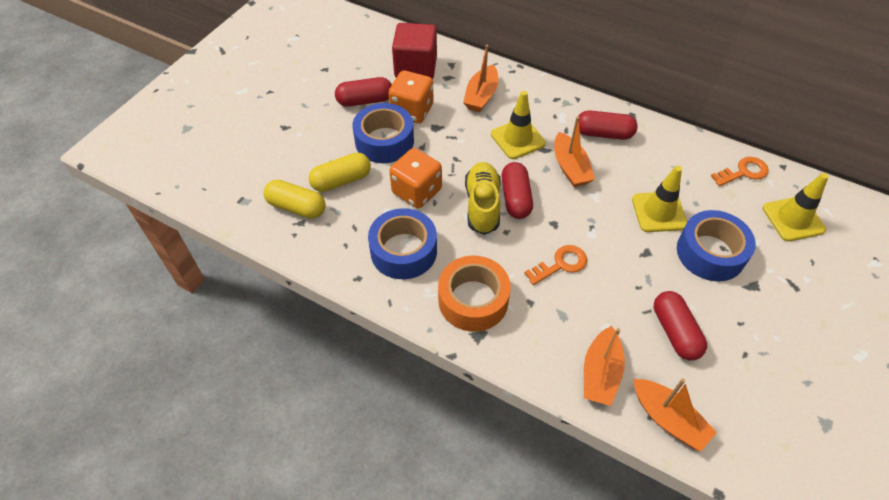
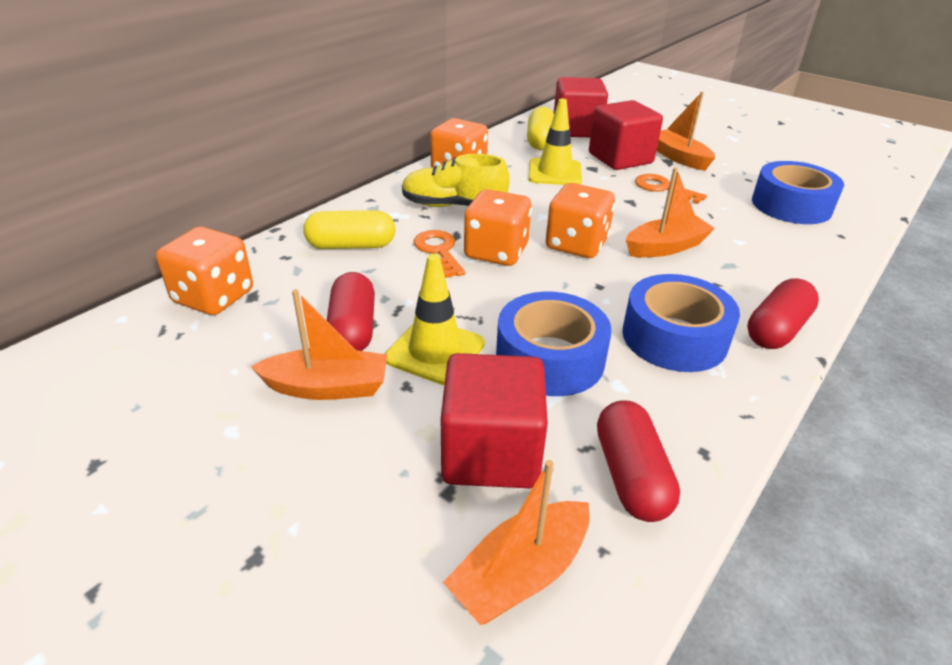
orange dice: 2 -> 4
orange tape: 1 -> 0
red capsule: 4 -> 3
red cube: 1 -> 3
yellow traffic cone: 3 -> 2

